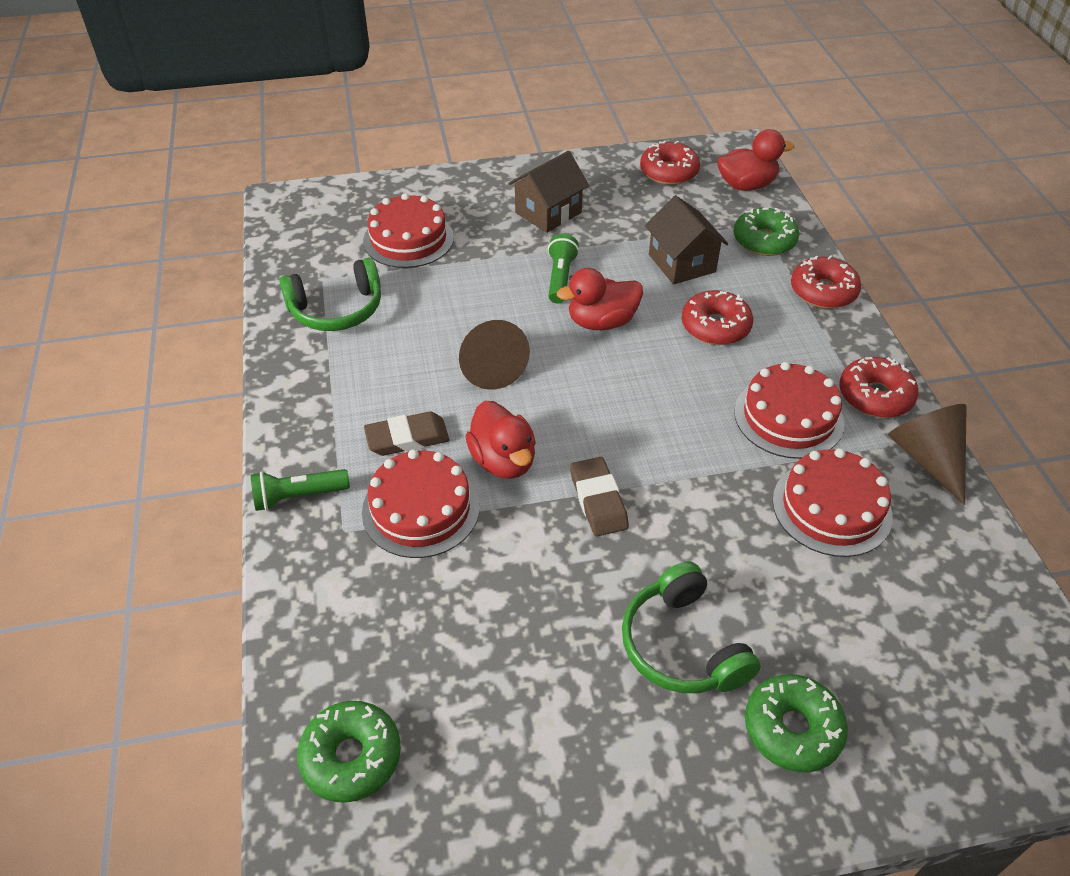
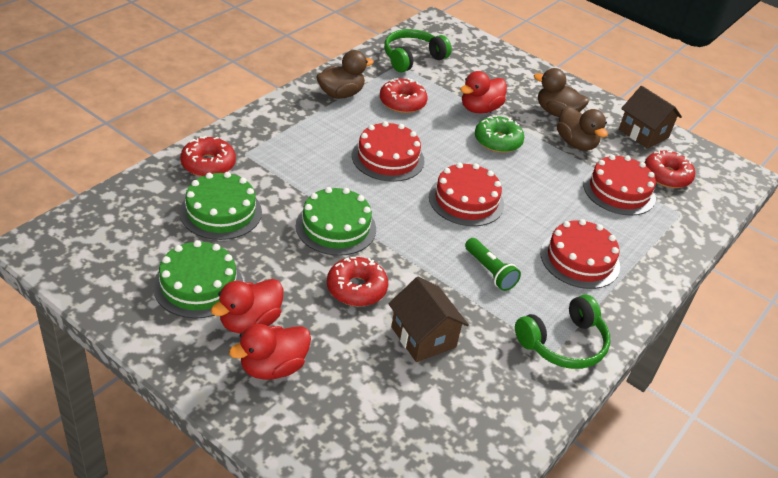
brown cone: 2 -> 0
brown duck: 0 -> 3
brown eraser: 2 -> 0
green cake: 0 -> 3
green donut: 3 -> 1
green flashlight: 2 -> 1

